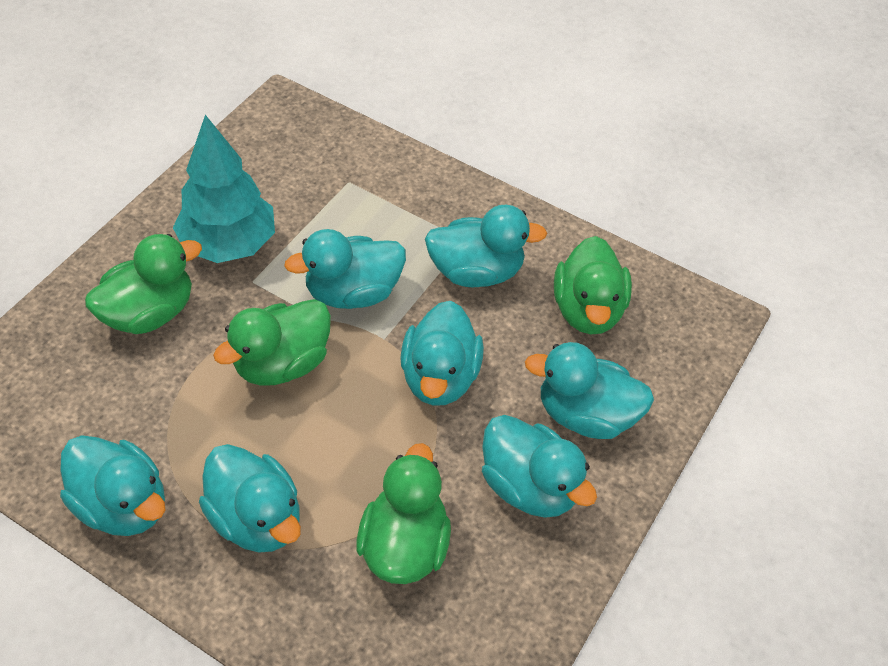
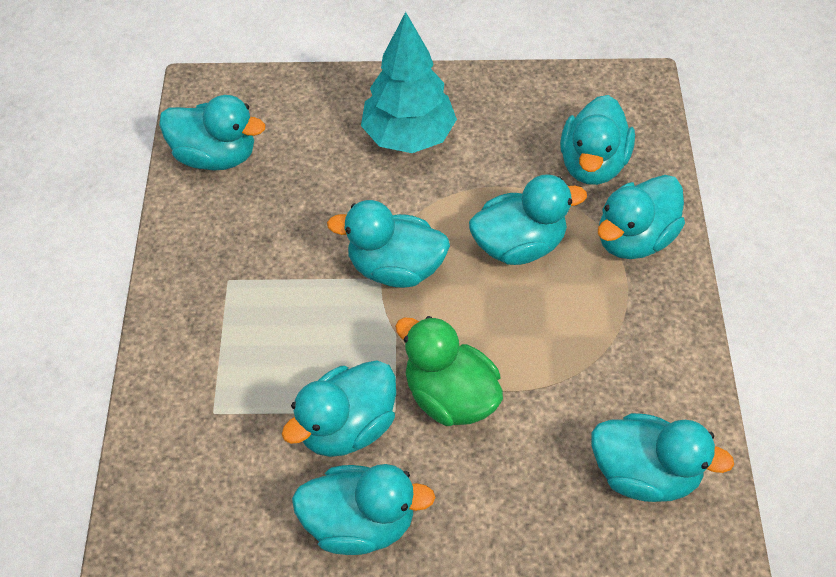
green duck: 4 -> 1
turquoise duck: 7 -> 8

